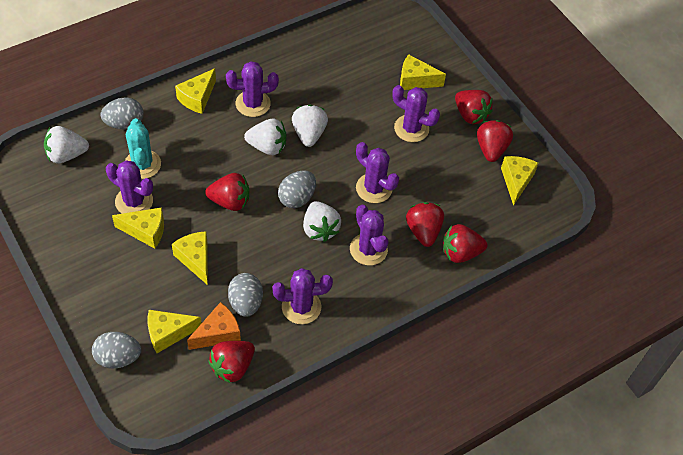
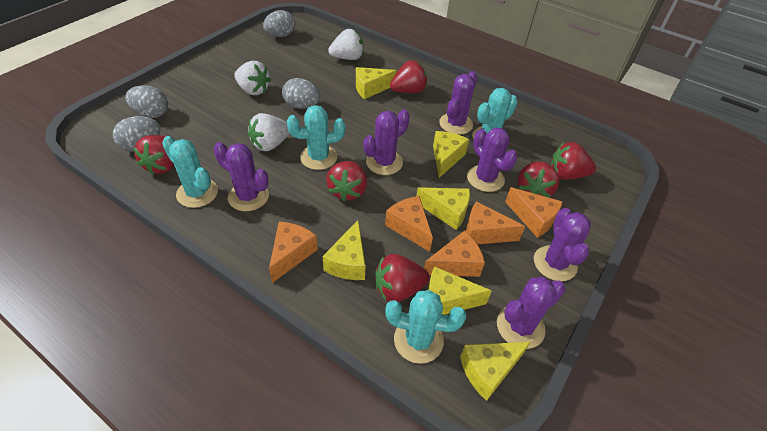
orange cheese: 1 -> 5
turquoise cactus: 1 -> 4
white strawberry: 4 -> 3

